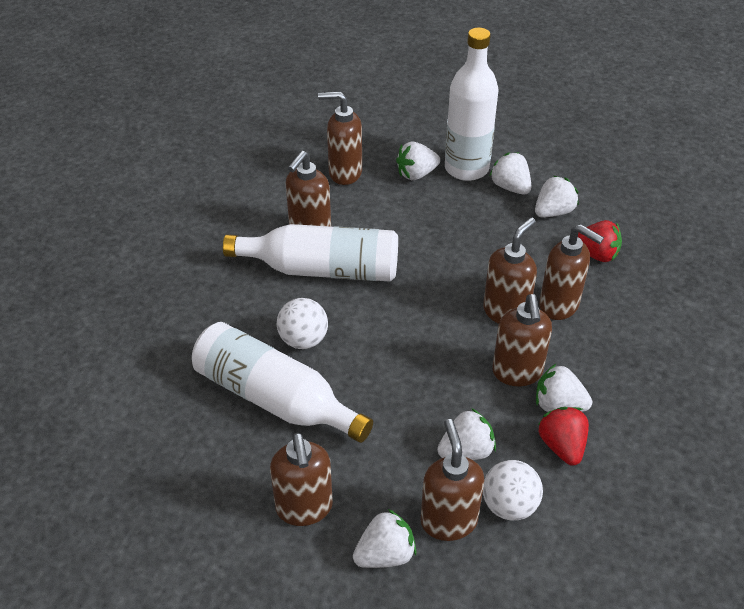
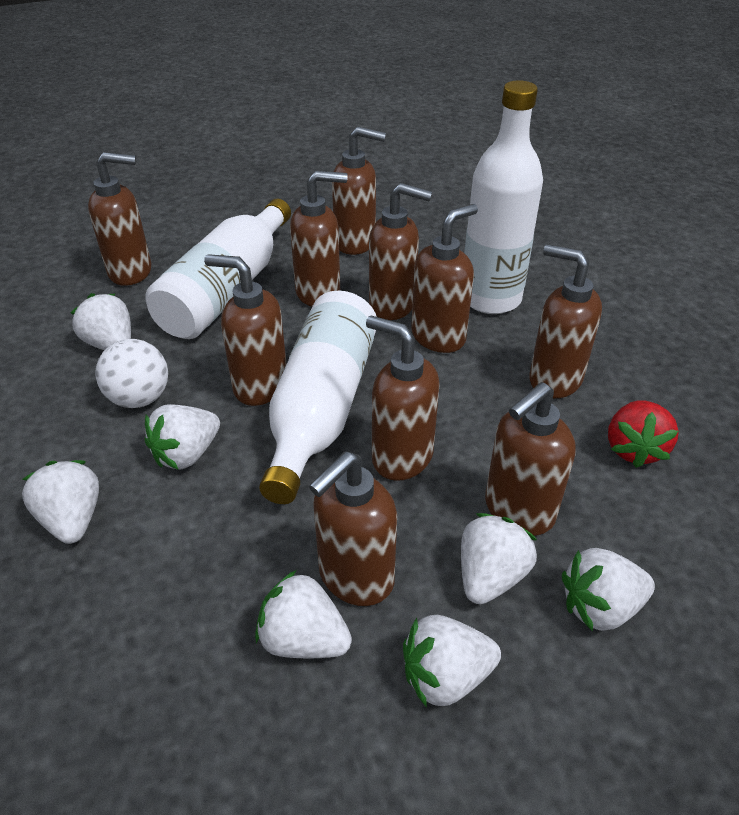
brown soap dispenser: 7 -> 10
red strawberry: 2 -> 1
white ball: 2 -> 1
white strawberry: 6 -> 7

